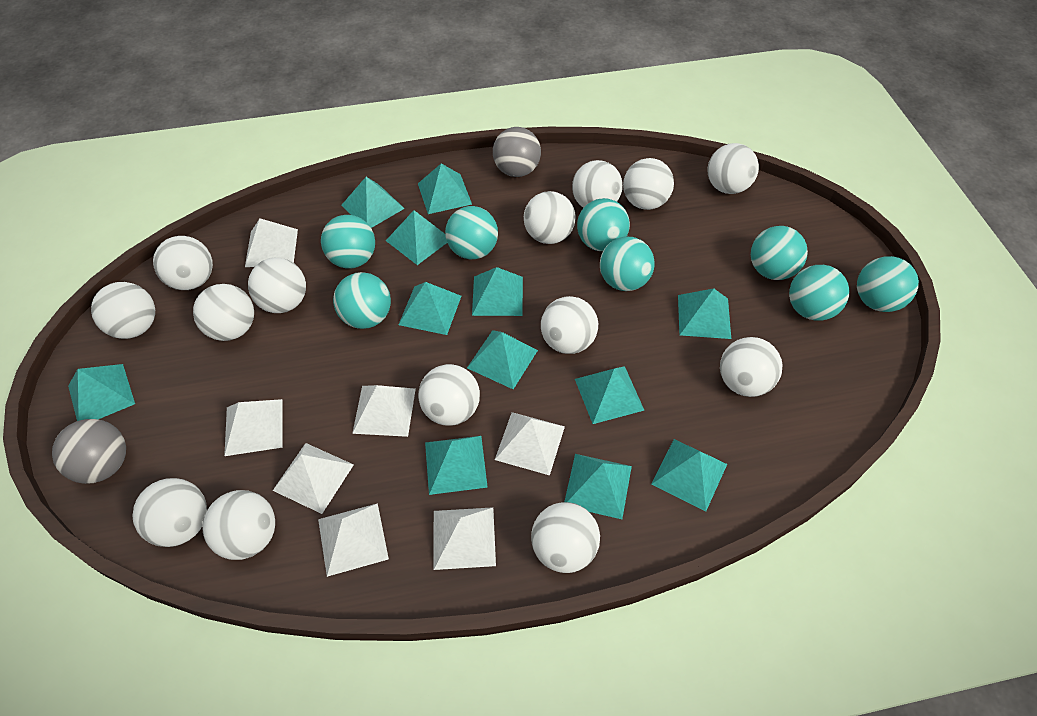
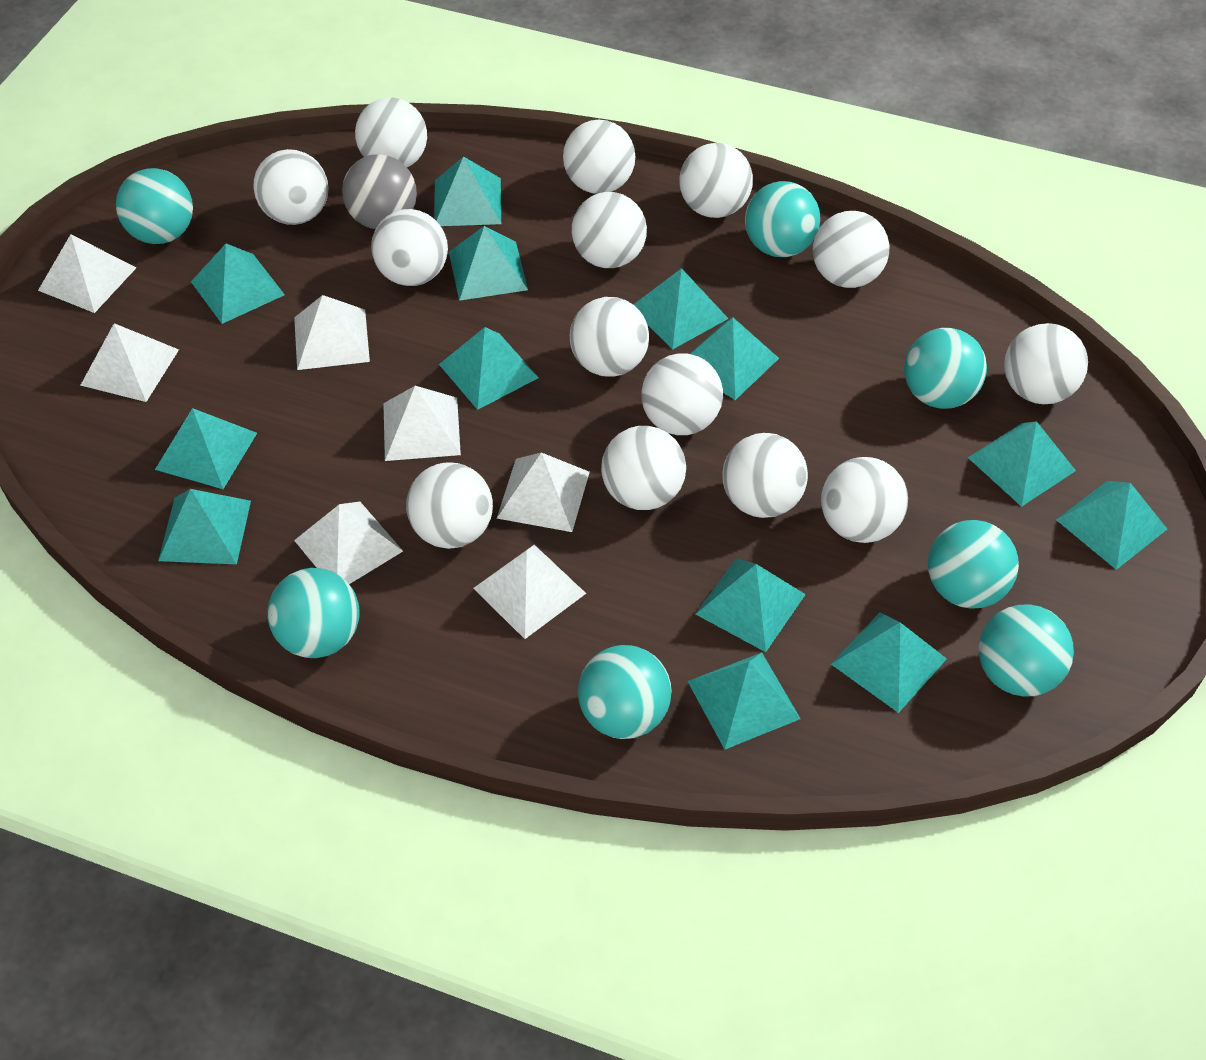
grey ball: 2 -> 1
turquoise ball: 8 -> 7
turquoise pyramid: 12 -> 13

